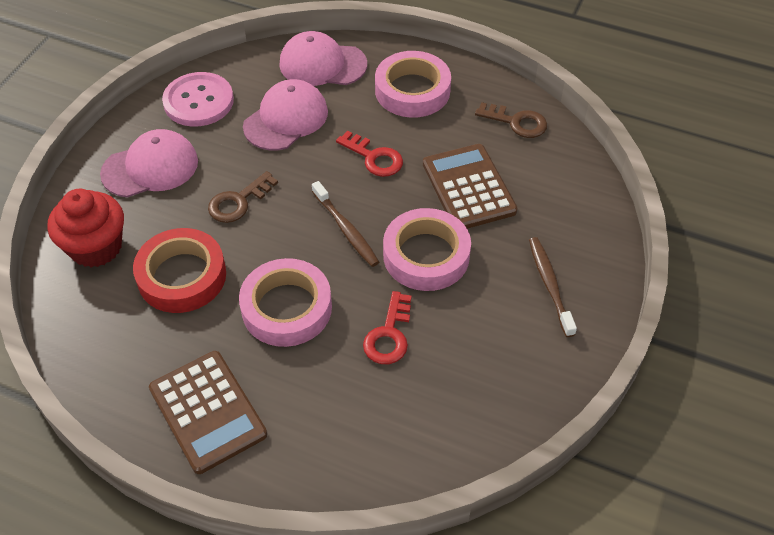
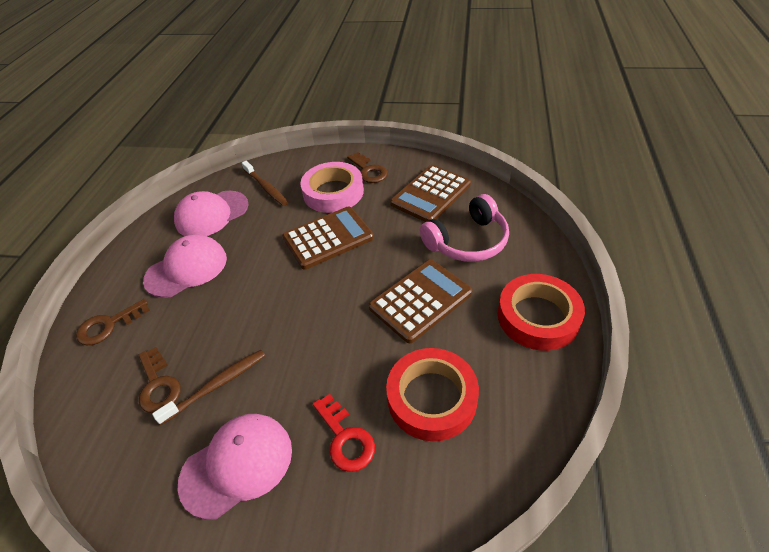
brown calculator: 2 -> 3
brown key: 2 -> 3
pink button: 1 -> 0
pink headphones: 0 -> 1
pink tape: 3 -> 1
red cupcake: 1 -> 0
red key: 2 -> 1
red tape: 1 -> 2

